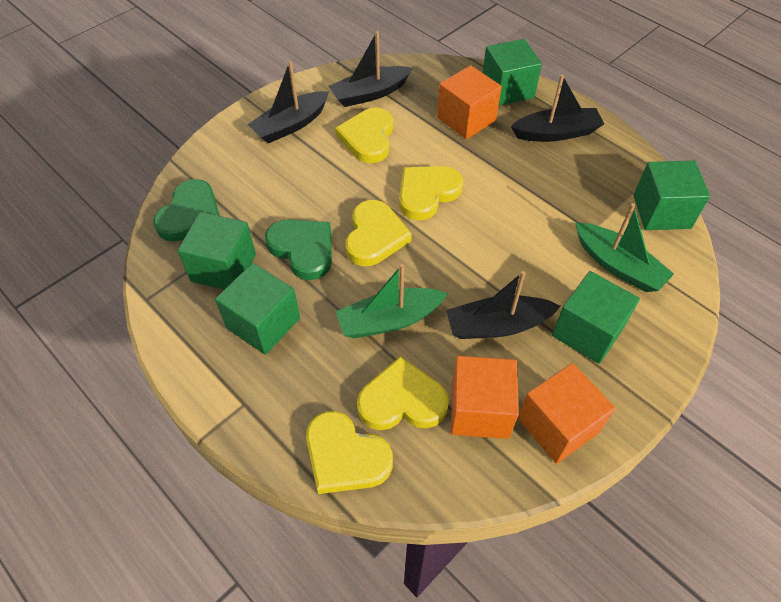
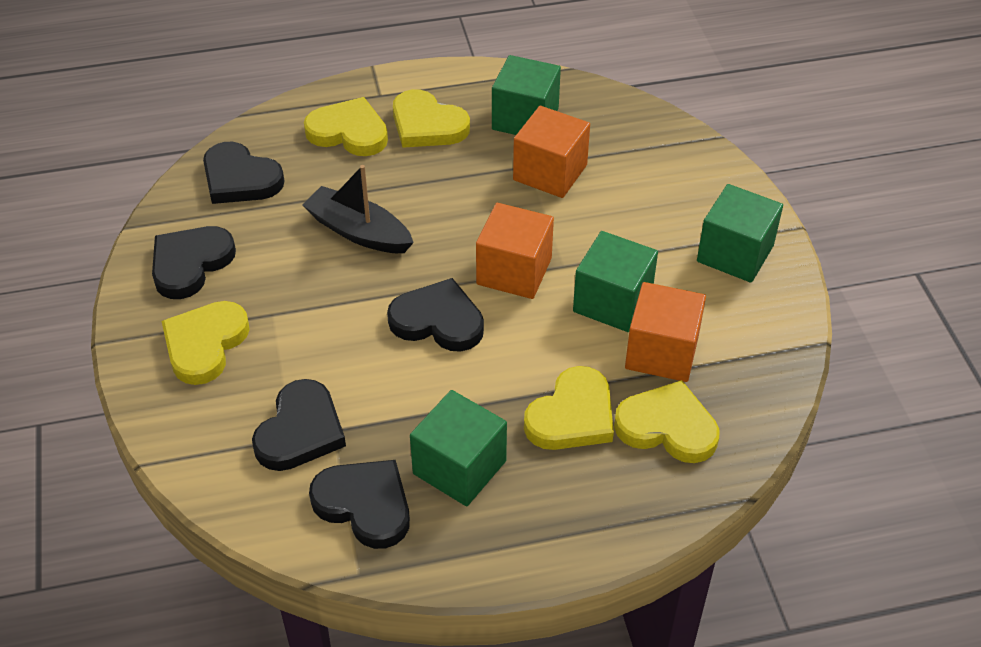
black boat: 4 -> 1
black heart: 0 -> 5
green boat: 2 -> 0
green cube: 5 -> 4
green heart: 2 -> 0

